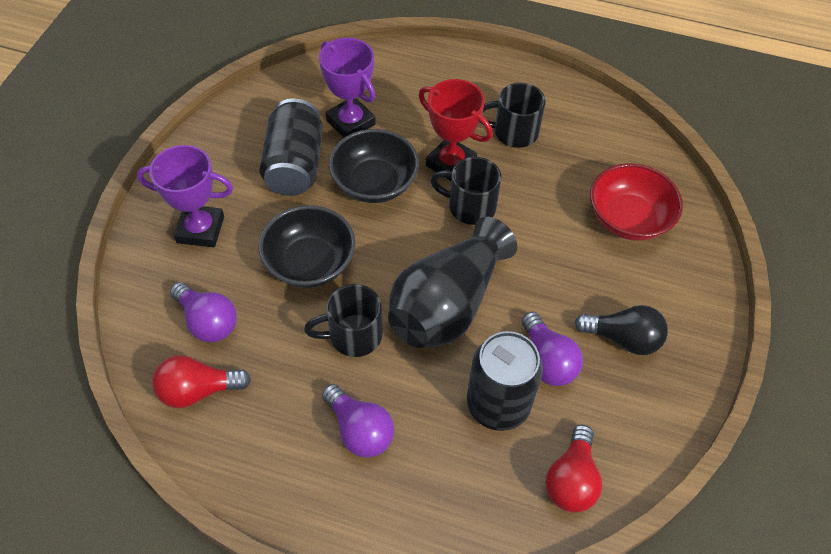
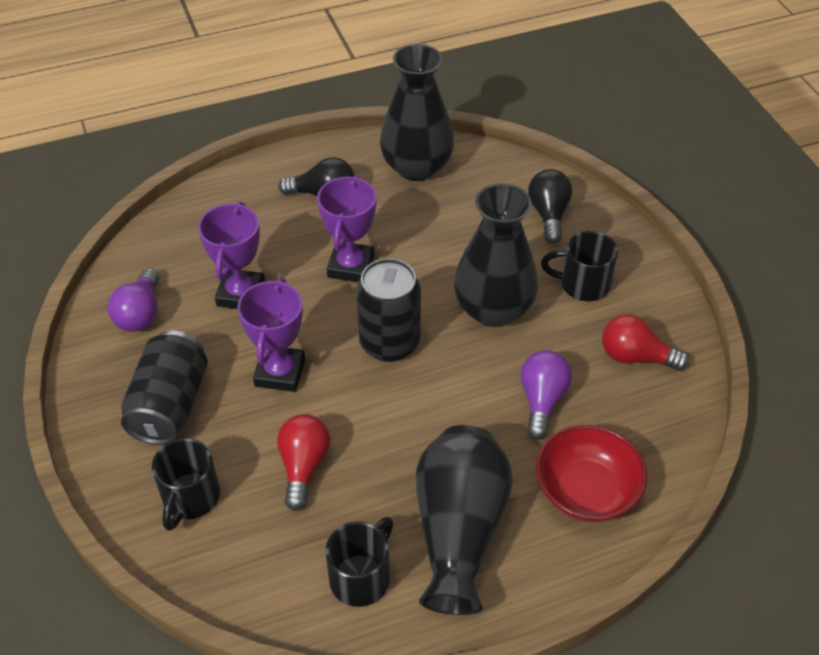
black bowl: 2 -> 0
black light bulb: 1 -> 2
black vase: 1 -> 3
purple light bulb: 3 -> 2
purple trophy: 2 -> 3
red trophy: 1 -> 0

